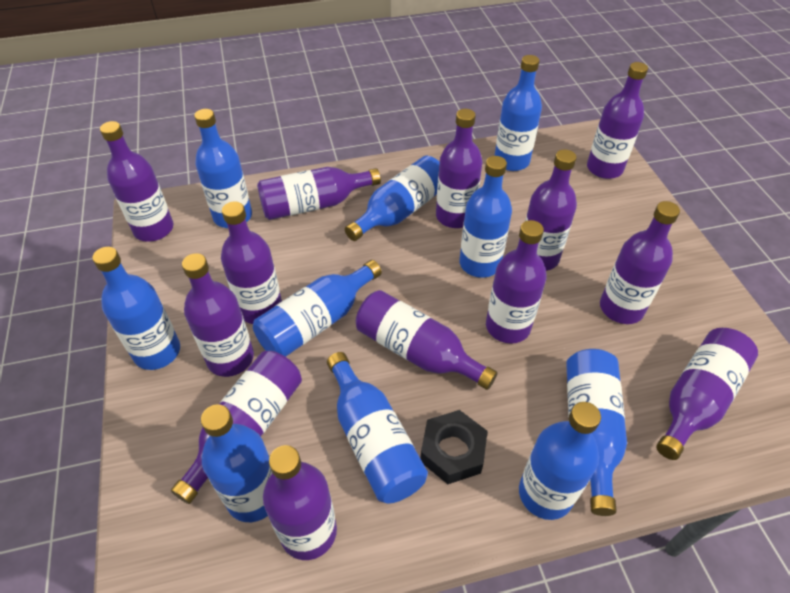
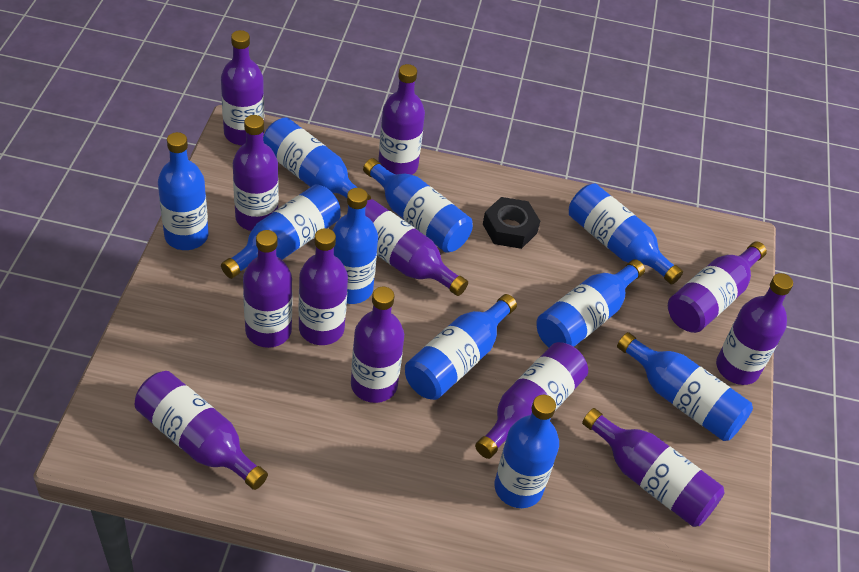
purple bottle: 13 -> 12

